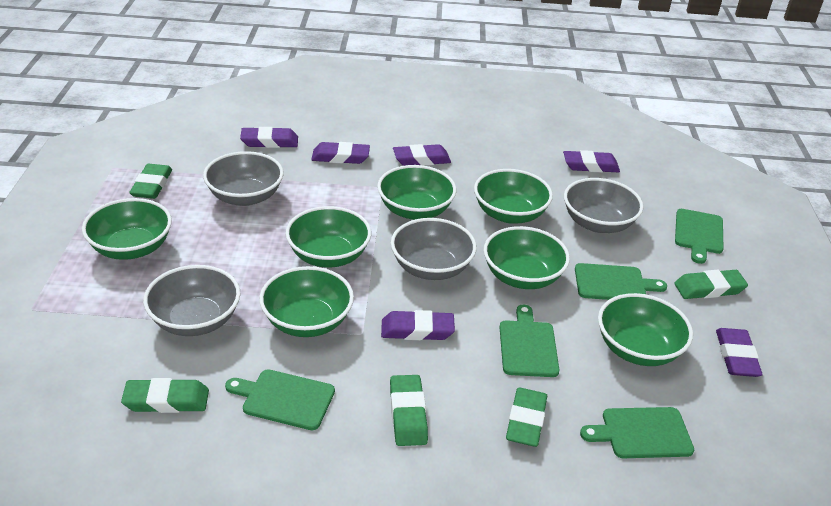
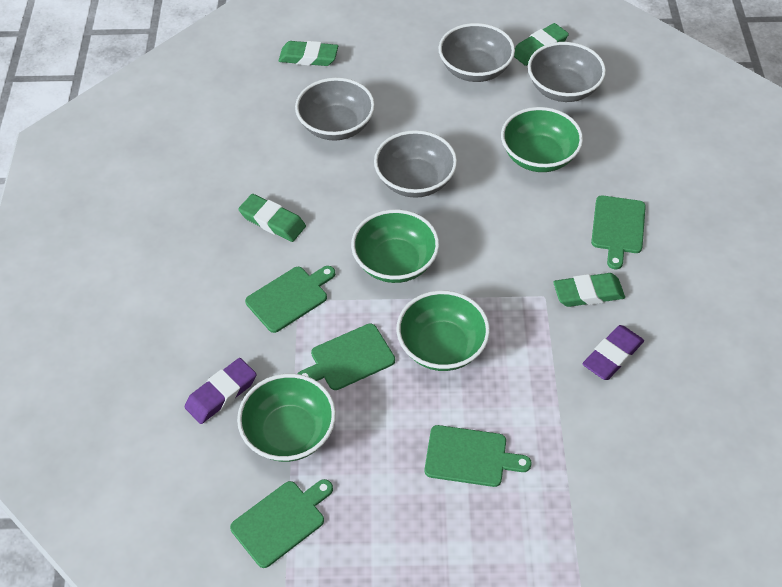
green bowl: 7 -> 4
green eraser: 5 -> 4
purple eraser: 6 -> 2

